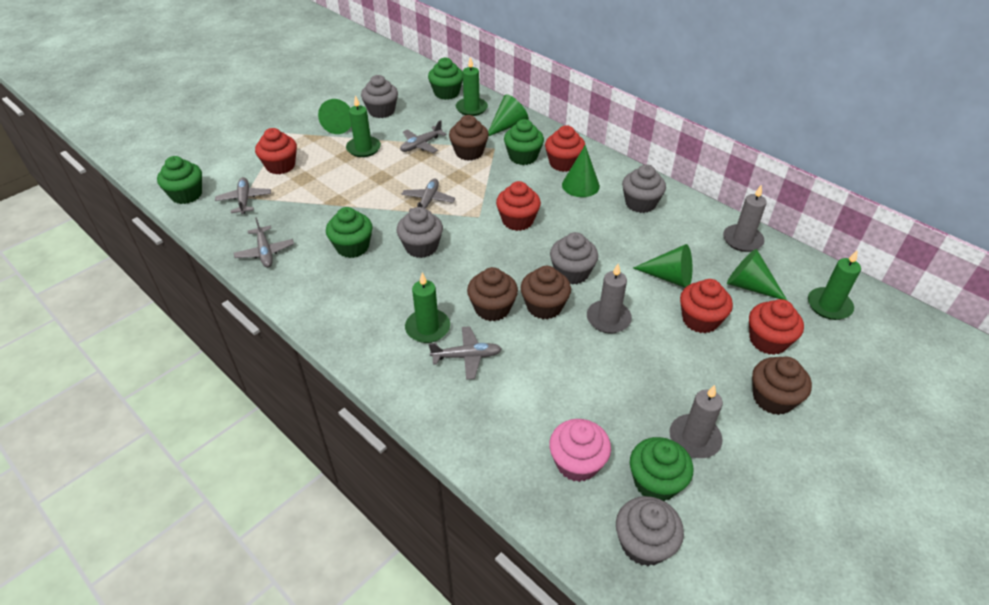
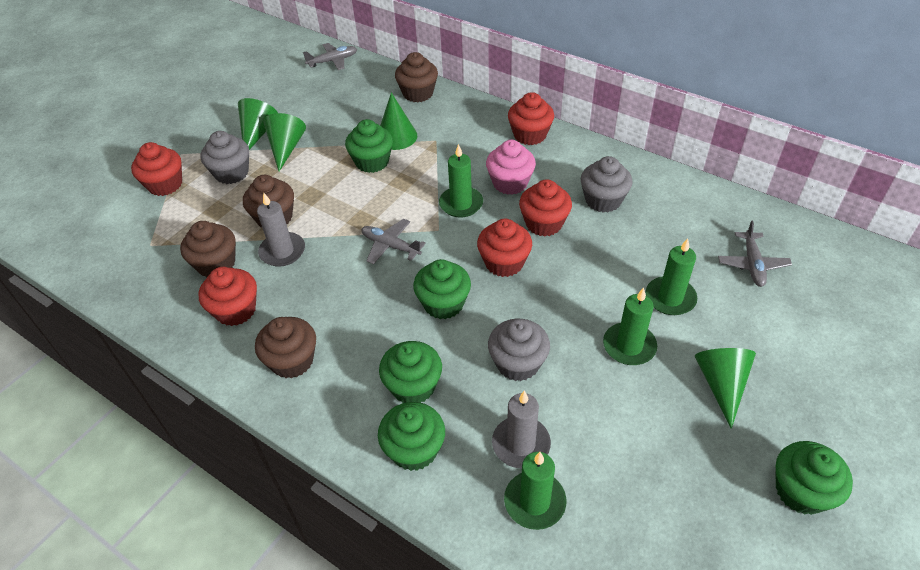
green cone: 5 -> 4
grey candle: 3 -> 2
grey cupcake: 5 -> 3
grey plane: 5 -> 3

